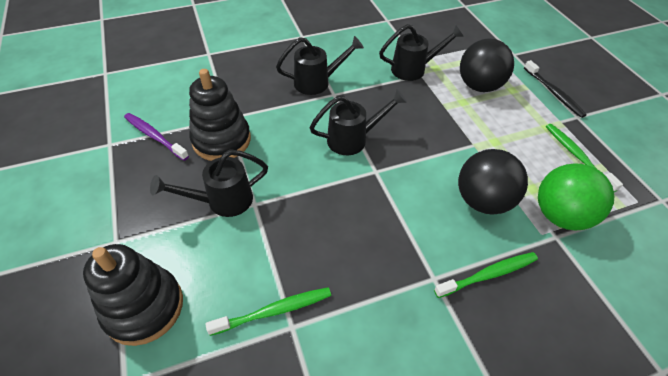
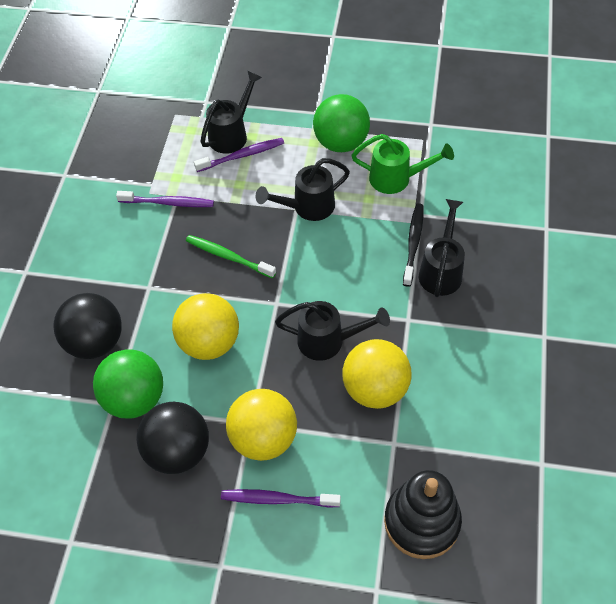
black stacking toy: 2 -> 1
green ball: 1 -> 2
green toothbrush: 3 -> 1
green watering can: 0 -> 1
purple toothbrush: 1 -> 3
yellow ball: 0 -> 3

